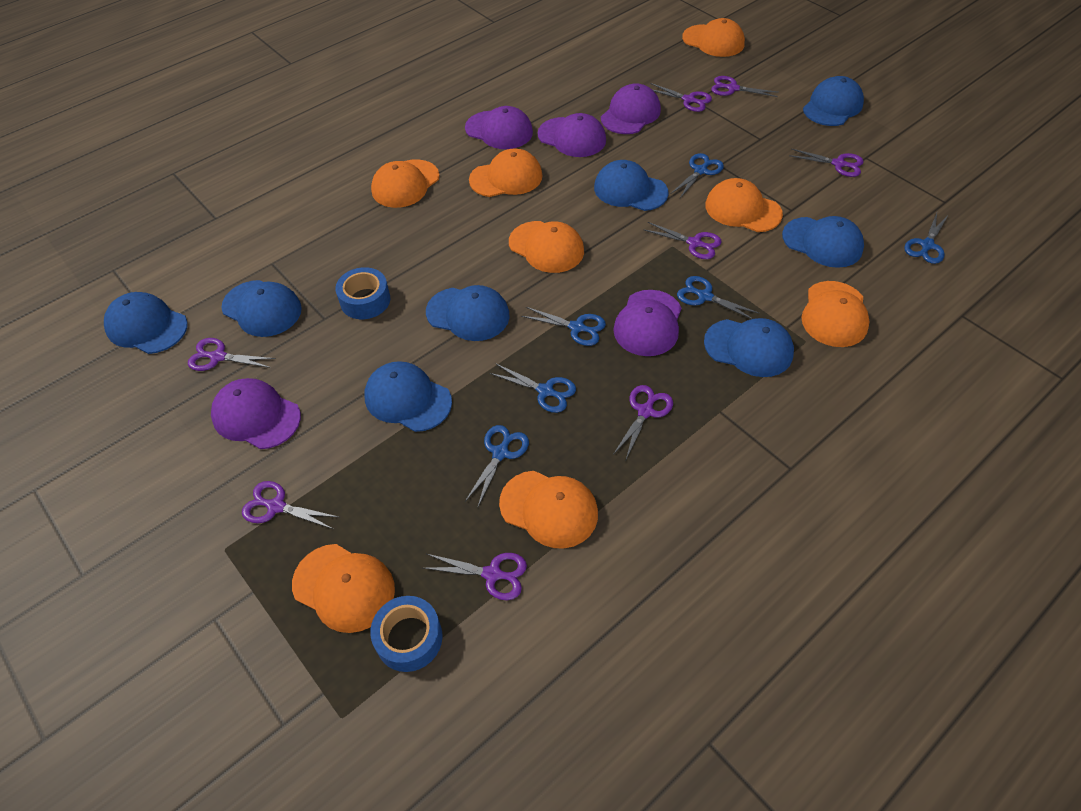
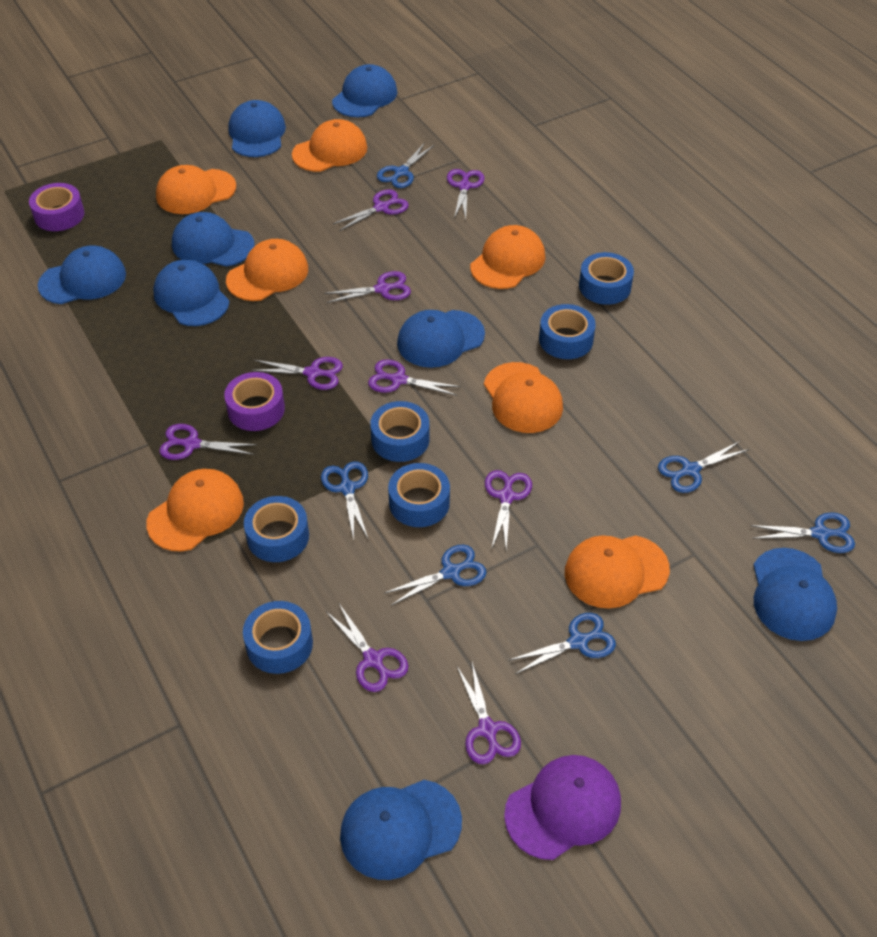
blue tape: 2 -> 6
orange cap: 8 -> 7
purple cap: 5 -> 1
purple scissors: 8 -> 9
purple tape: 0 -> 2

